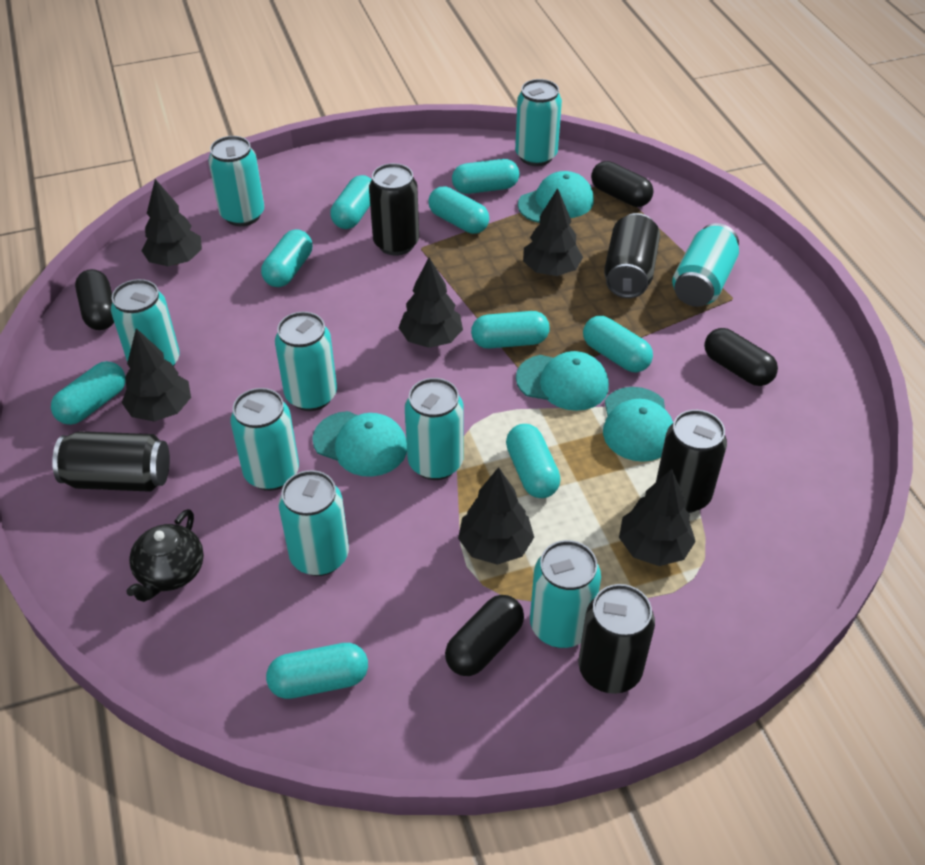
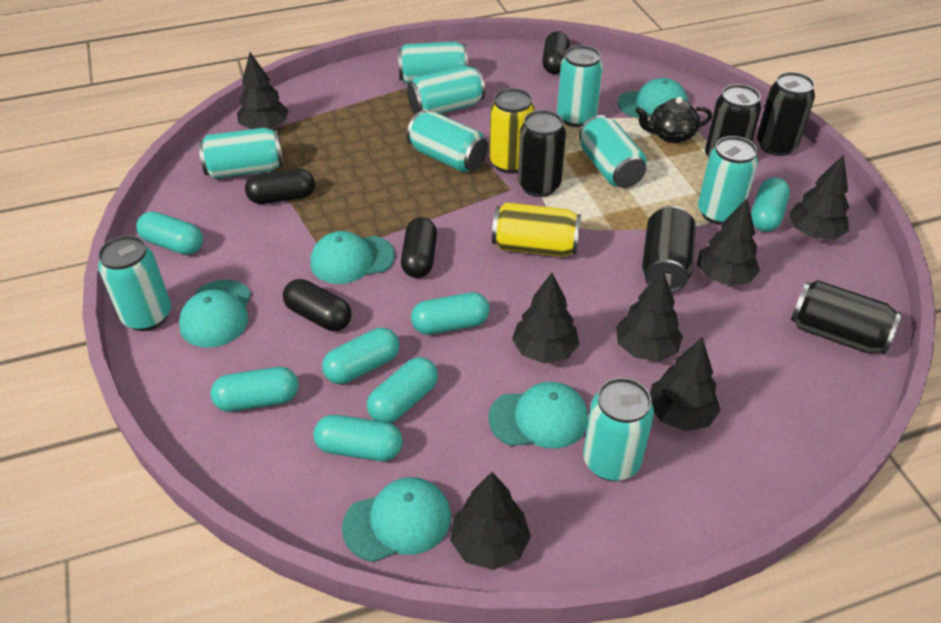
black tree: 6 -> 7
turquoise cap: 4 -> 5
turquoise capsule: 9 -> 7
yellow can: 0 -> 2

